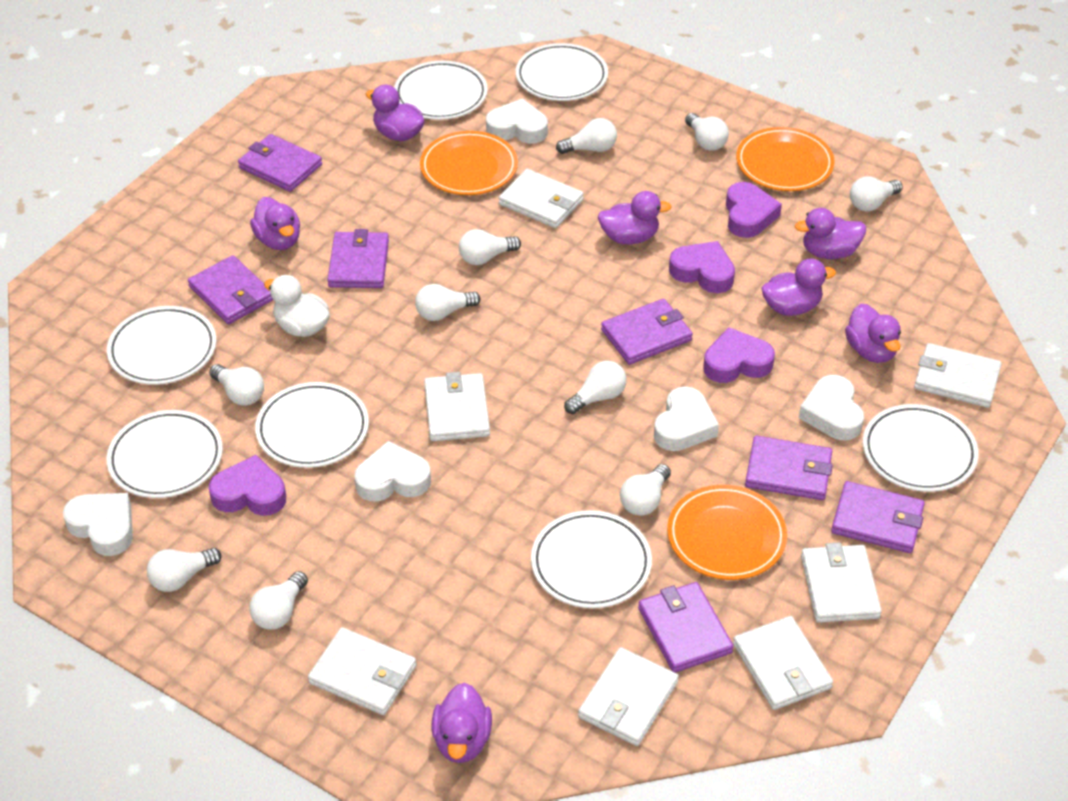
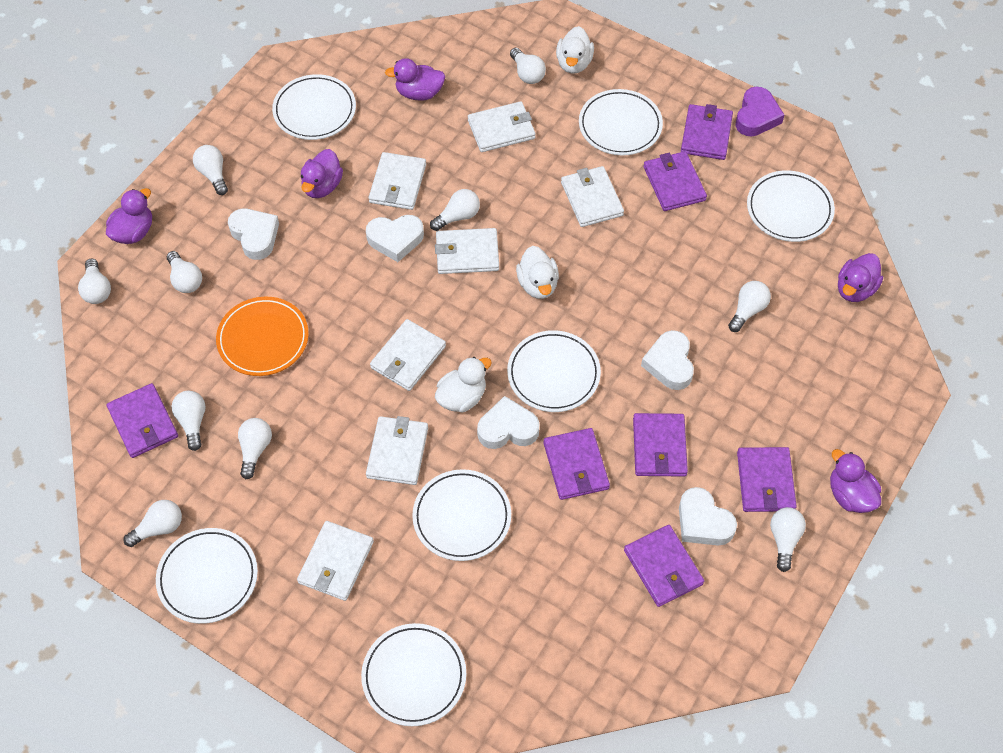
orange plate: 3 -> 1
purple duck: 7 -> 5
purple heart: 4 -> 1
white duck: 1 -> 3

